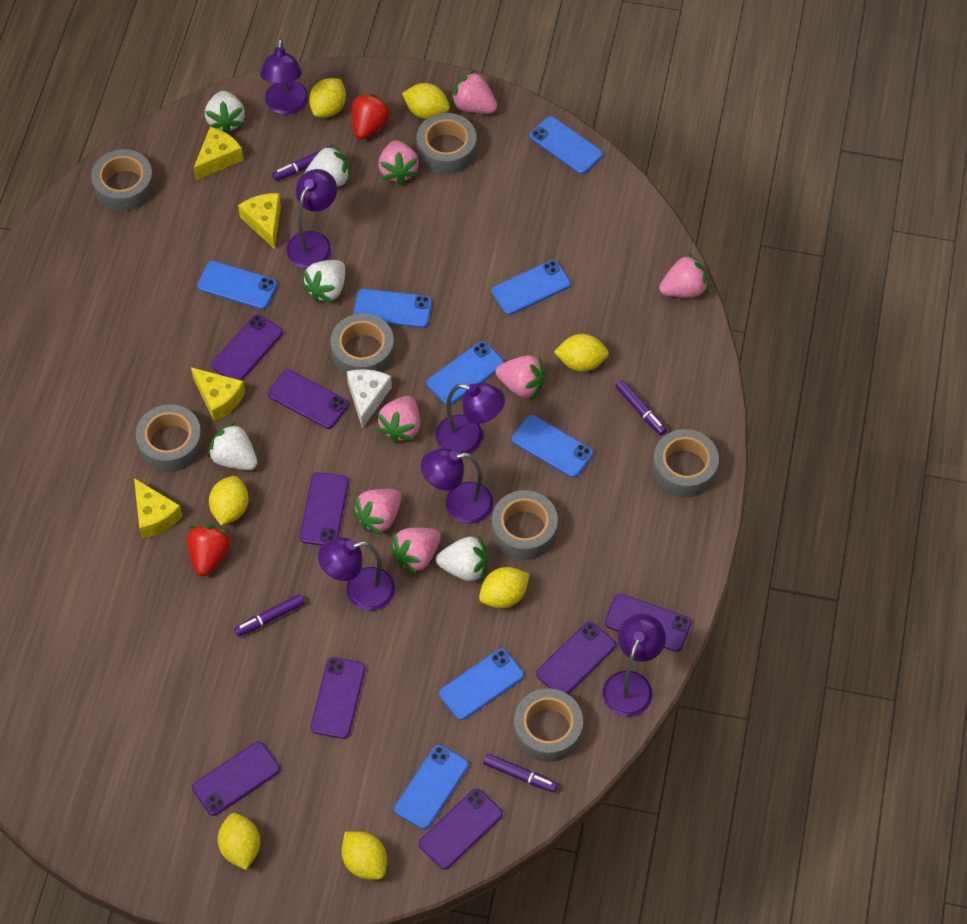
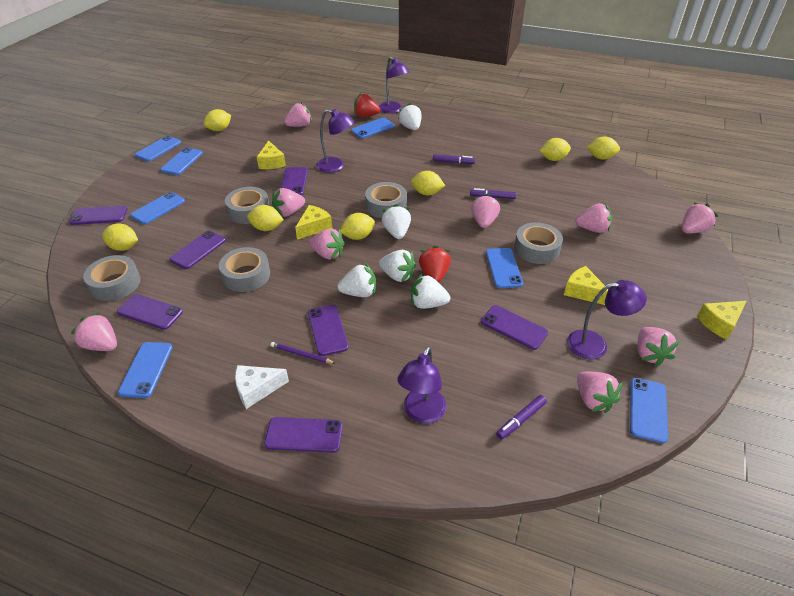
blue phone: 8 -> 7
grey tape: 7 -> 5
pink strawberry: 7 -> 9
purple lamp: 6 -> 4
purple marker: 4 -> 3
purple pencil: 0 -> 1
purple phone: 8 -> 7

